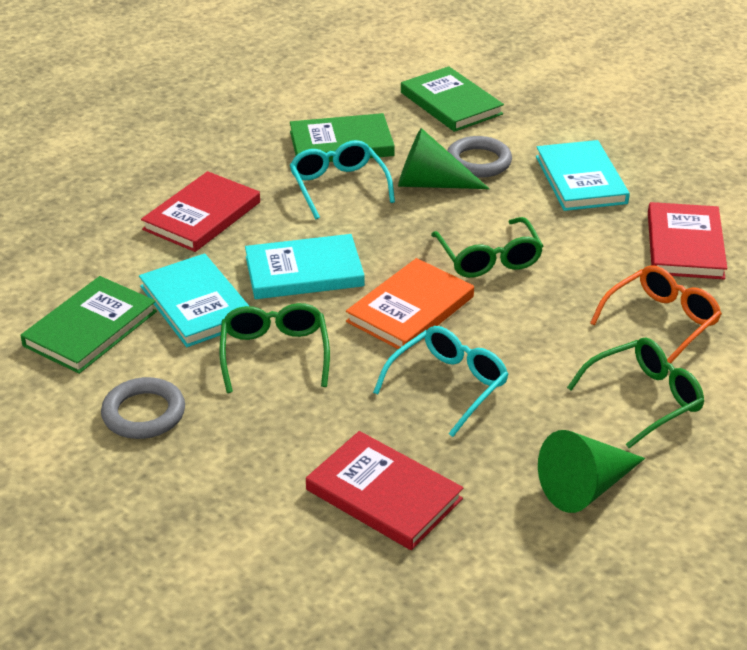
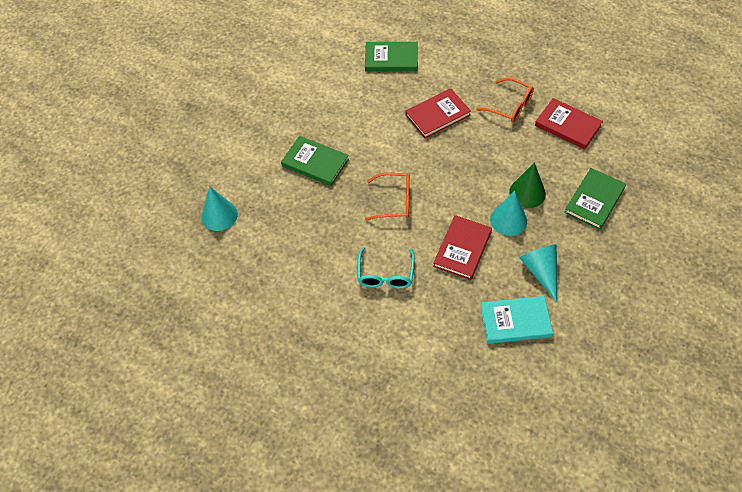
green cone: 2 -> 1
green glasses: 3 -> 0
grey ring: 2 -> 0
orange book: 1 -> 0
orange glasses: 1 -> 2
turquoise book: 3 -> 1
turquoise cone: 0 -> 3
turquoise glasses: 2 -> 1

